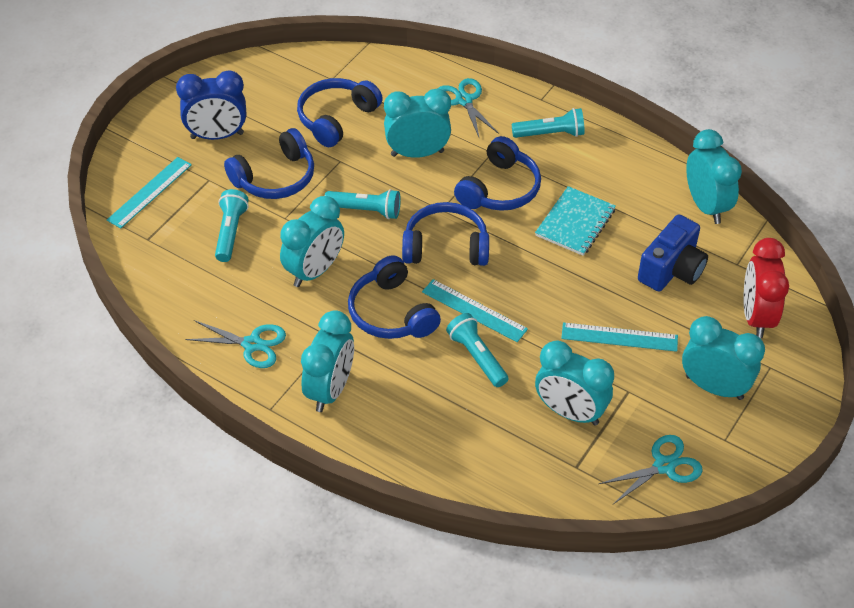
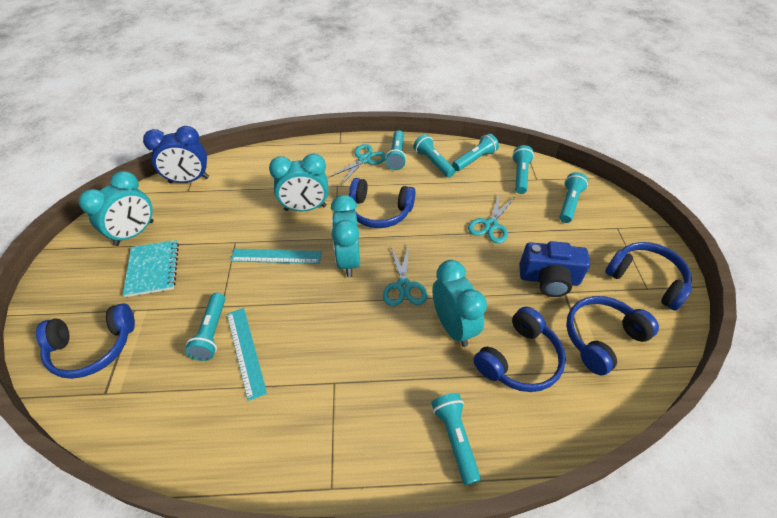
red clock: 1 -> 0
turquoise clock: 6 -> 4
turquoise flashlight: 4 -> 7
turquoise ruler: 3 -> 2

